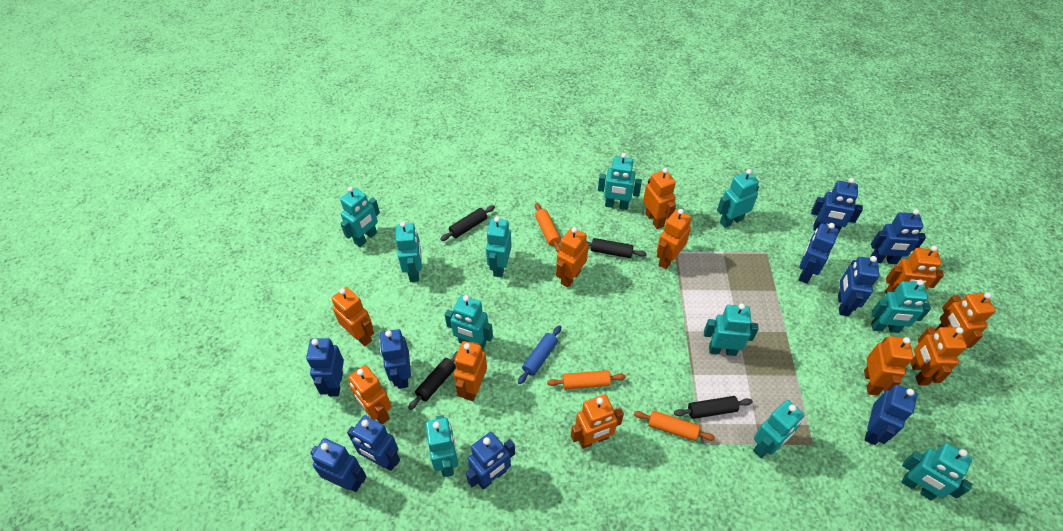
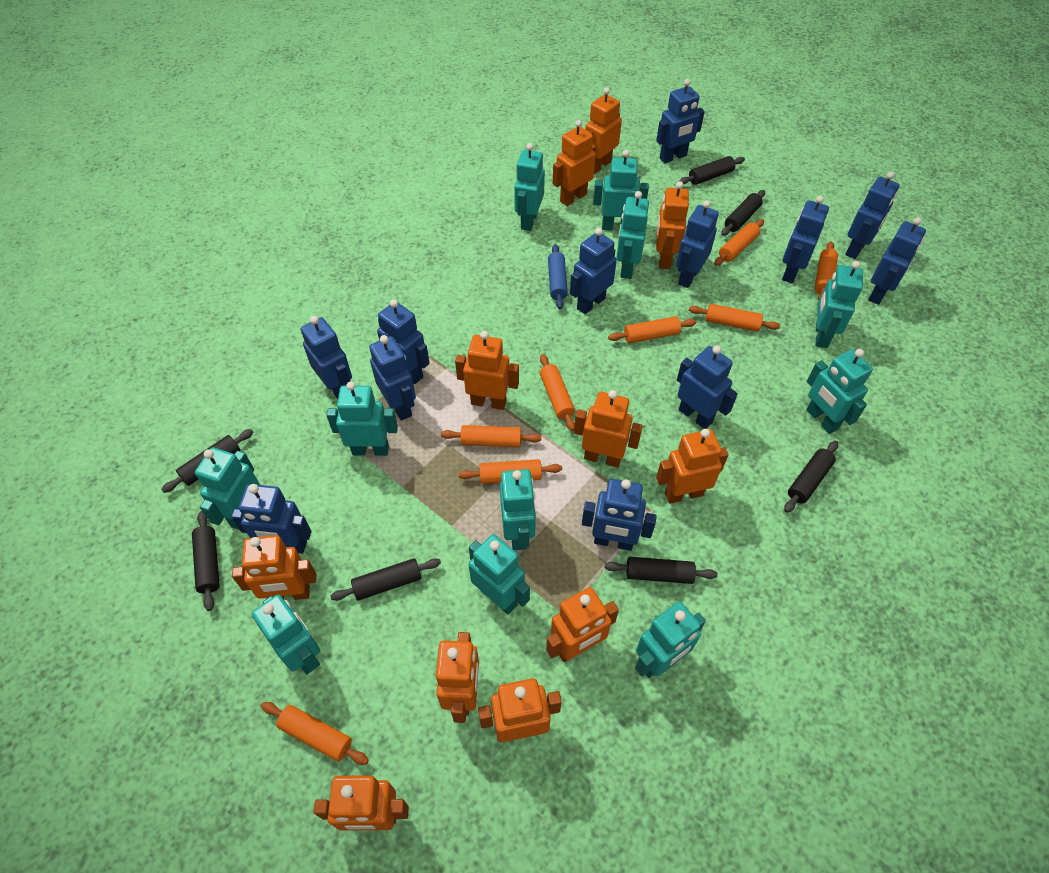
black rolling pin: 4 -> 7
blue robot: 10 -> 12
orange rolling pin: 3 -> 8

